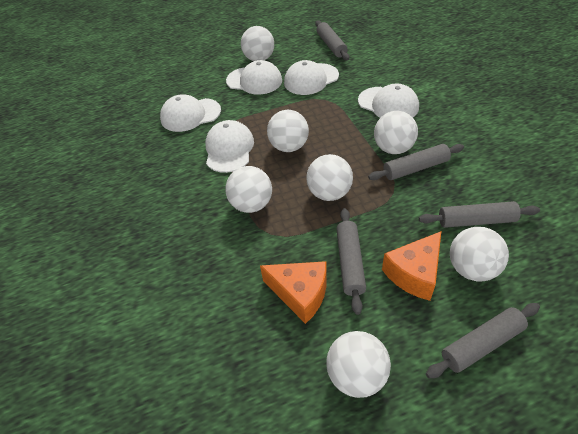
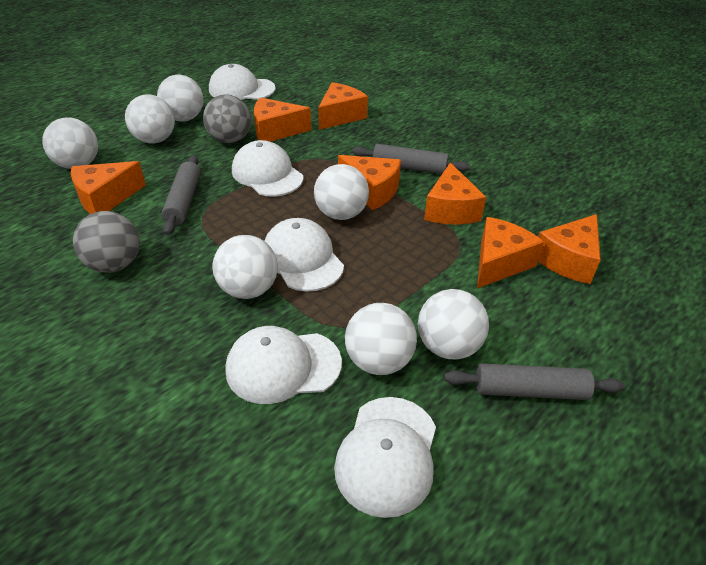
grey ball: 0 -> 2
grey rolling pin: 5 -> 3
orange cheese: 2 -> 7

